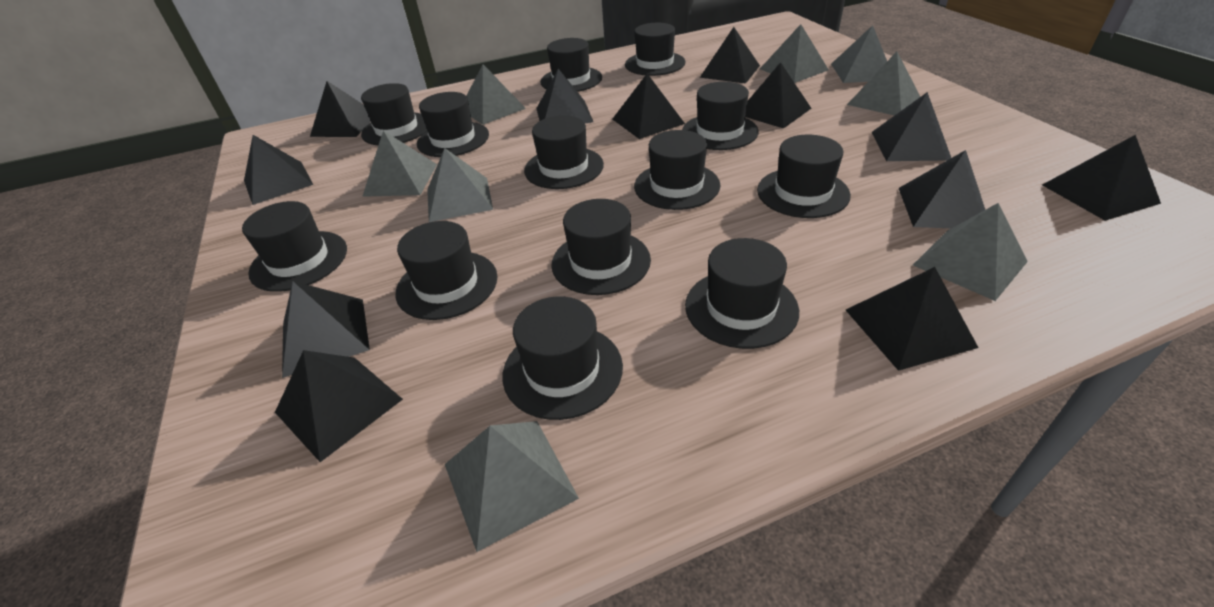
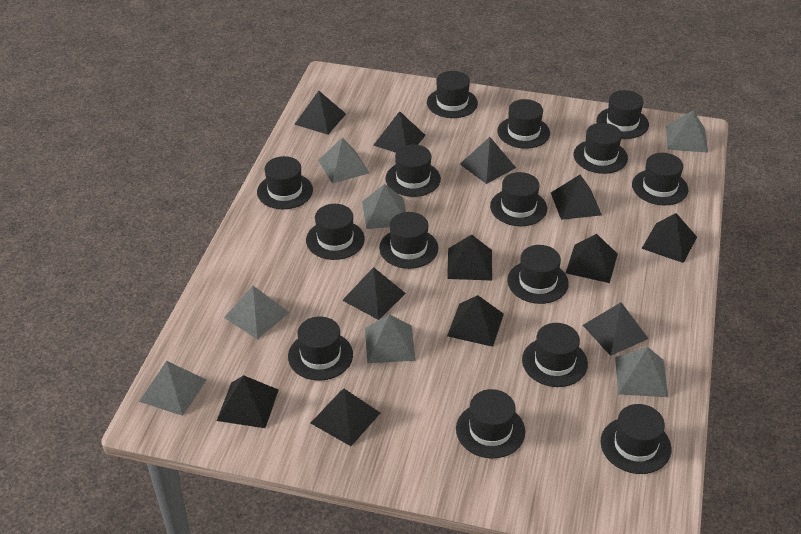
black hat: 13 -> 15
grey pyramid: 8 -> 7

